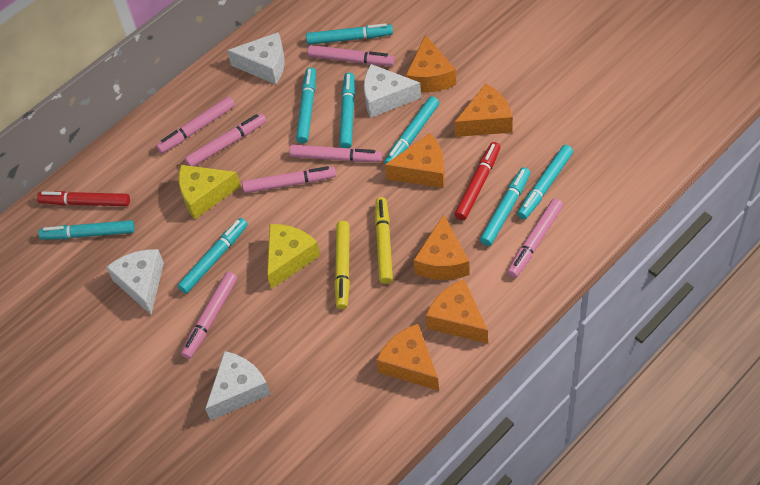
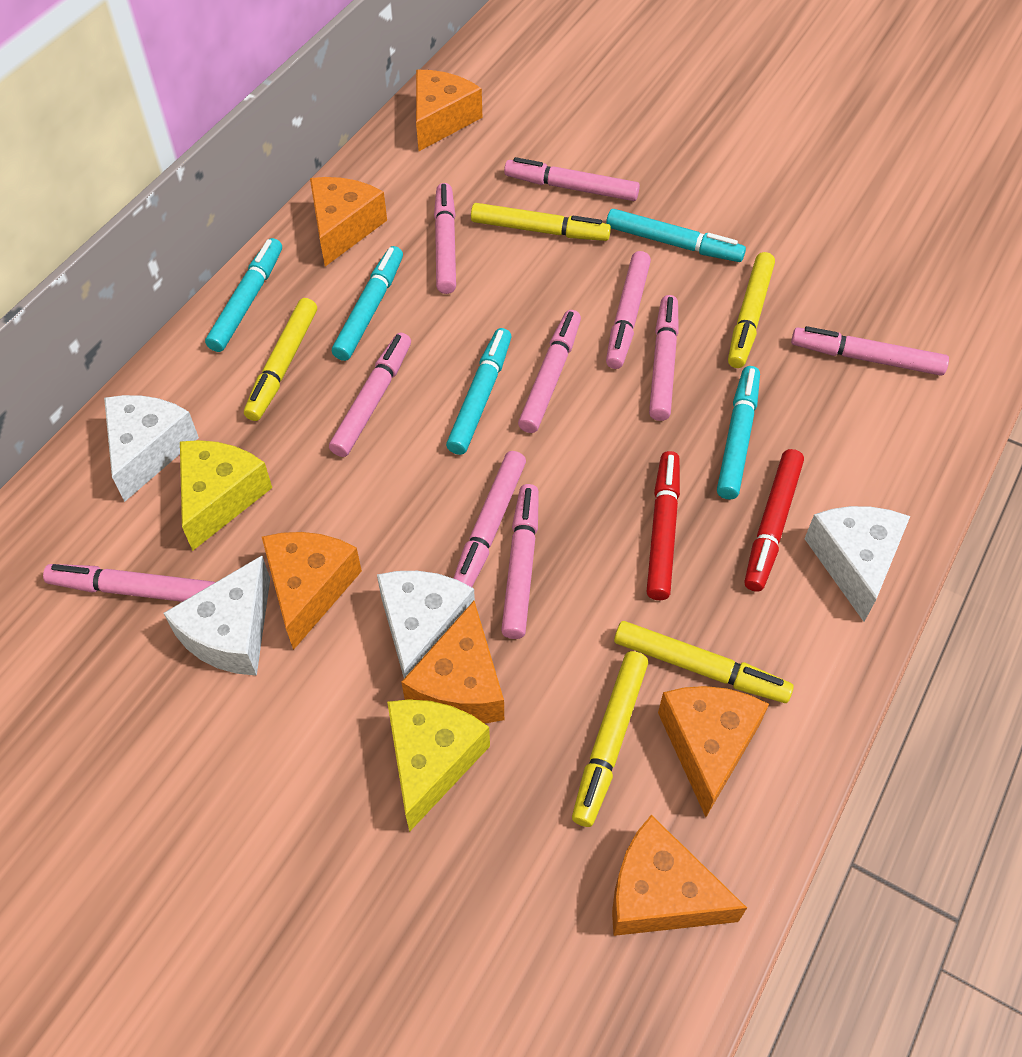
pink marker: 7 -> 10
turquoise marker: 8 -> 5
yellow marker: 2 -> 5

